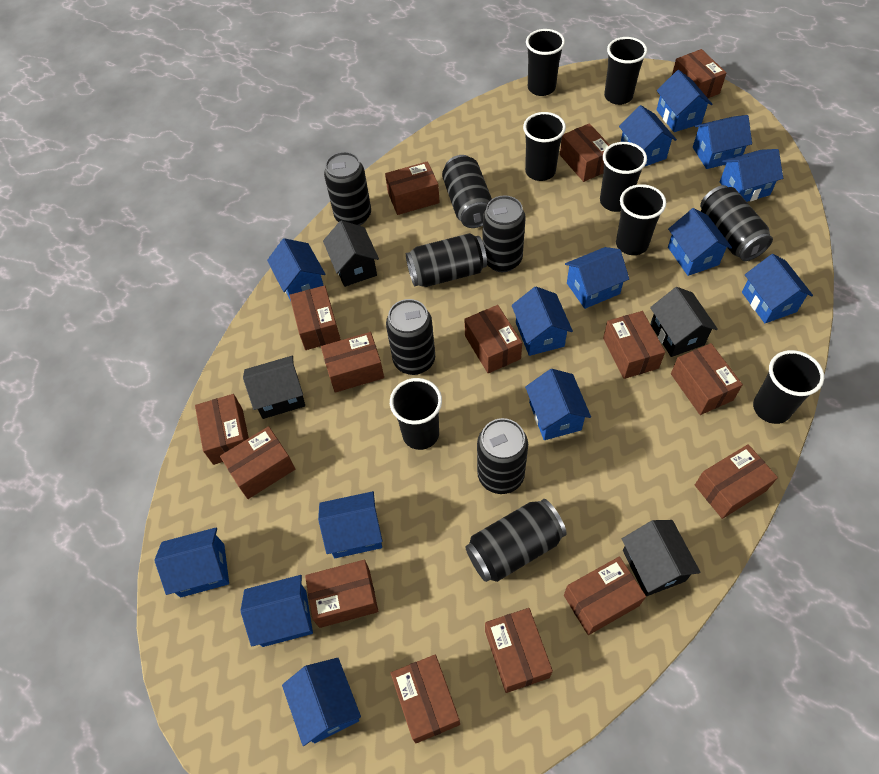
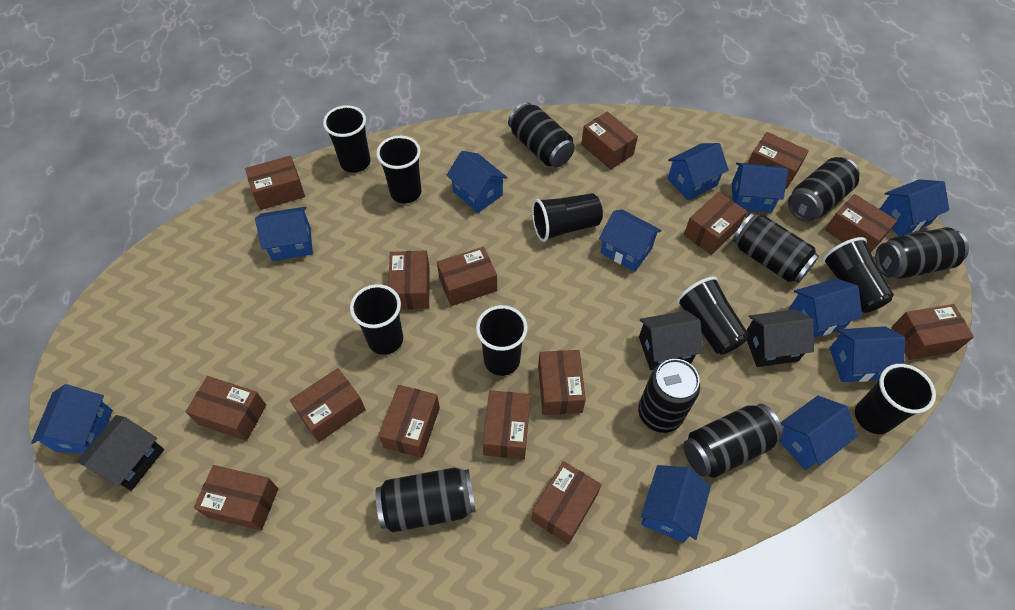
black can: 8 -> 7
black cup: 7 -> 8
black house: 4 -> 3
blue house: 14 -> 11

